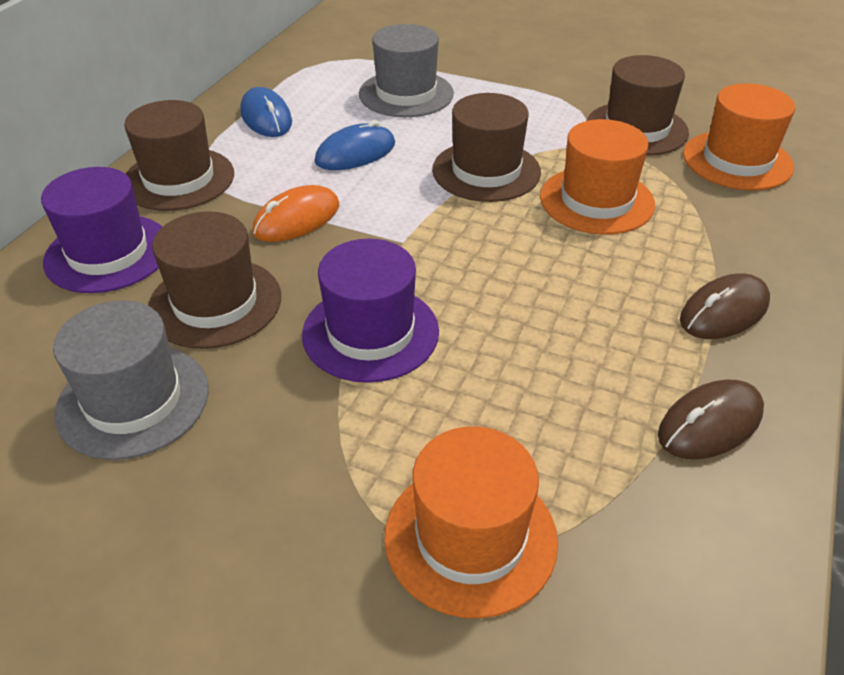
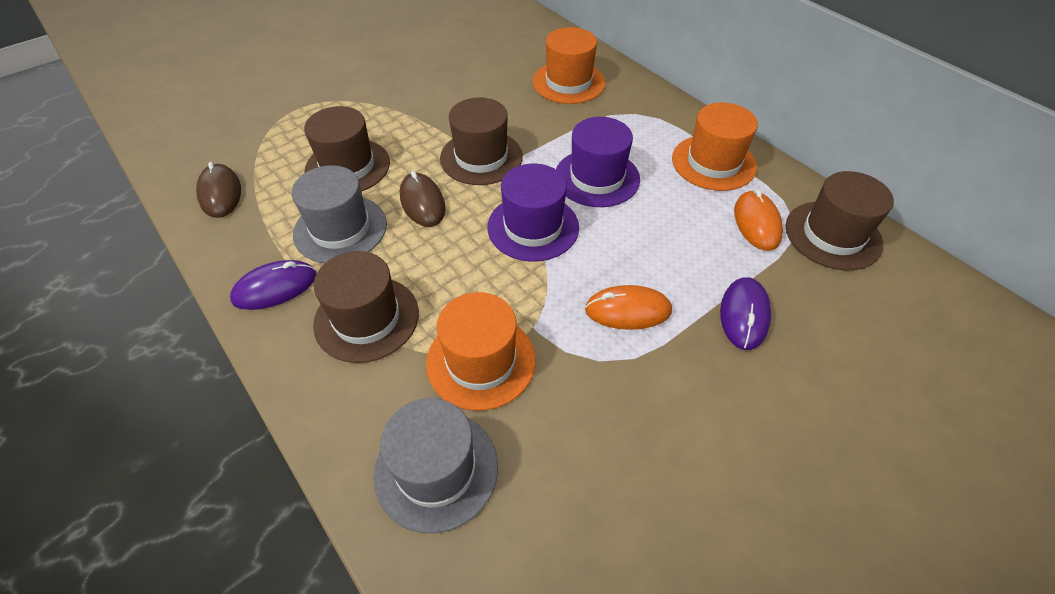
blue mouse: 2 -> 0
orange mouse: 1 -> 2
purple mouse: 0 -> 2

